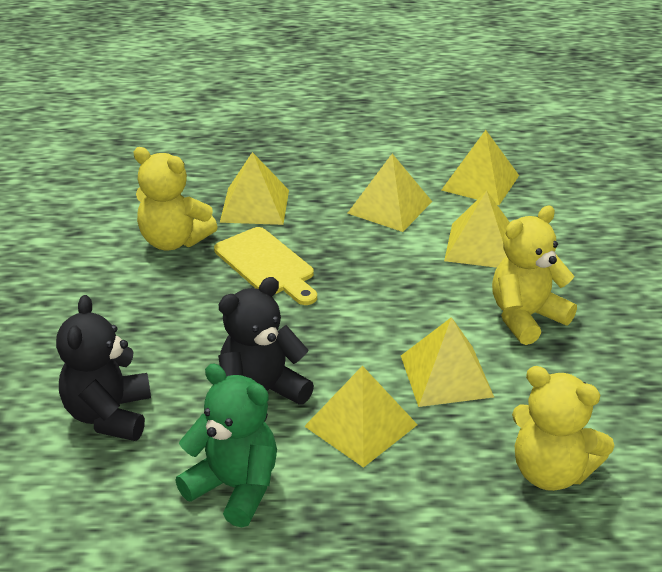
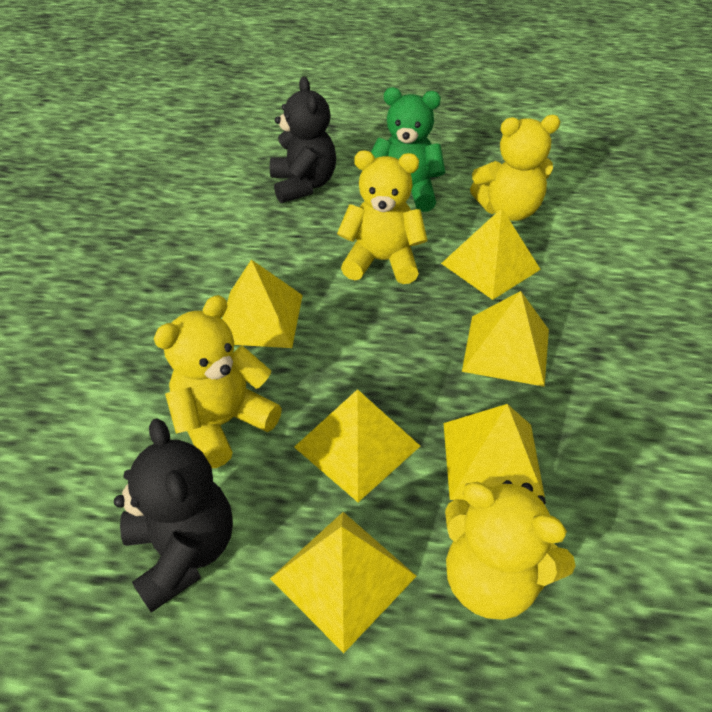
yellow cutting board: 1 -> 0
yellow teddy bear: 3 -> 4

